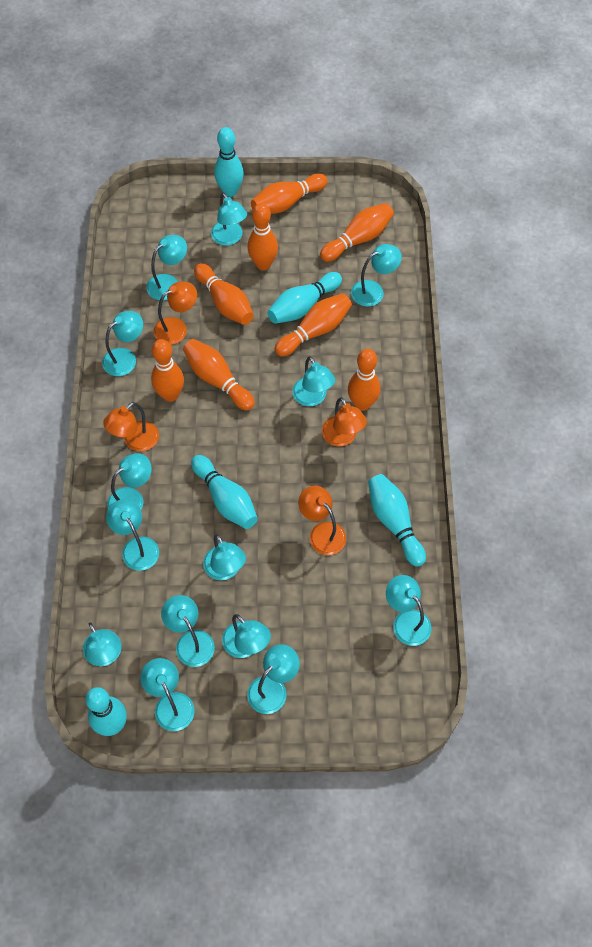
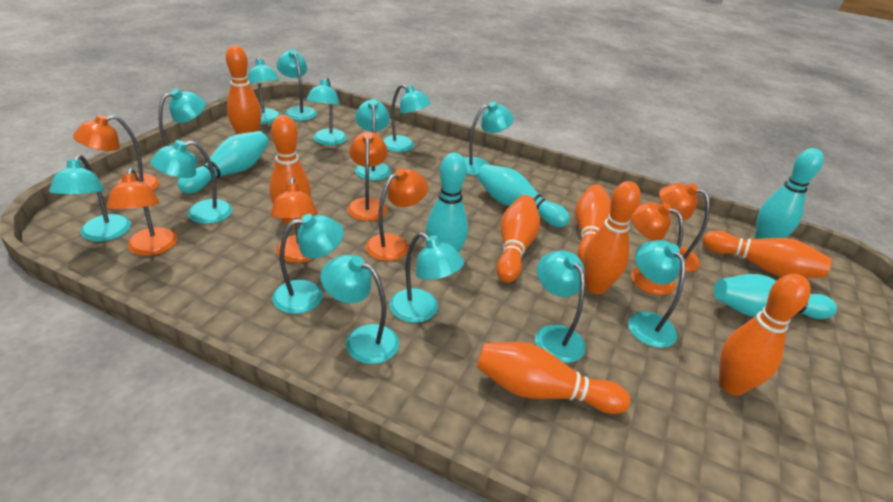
orange lamp: 4 -> 7

